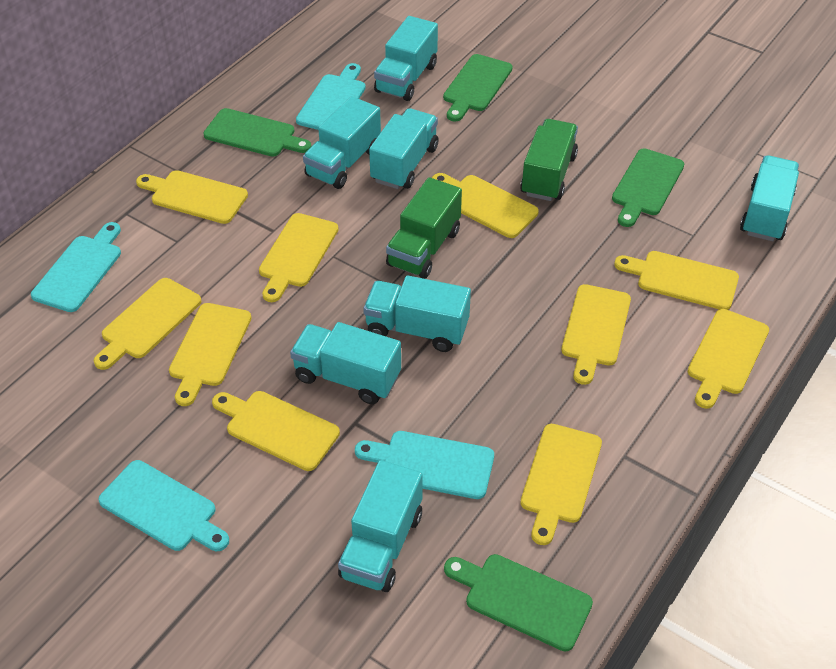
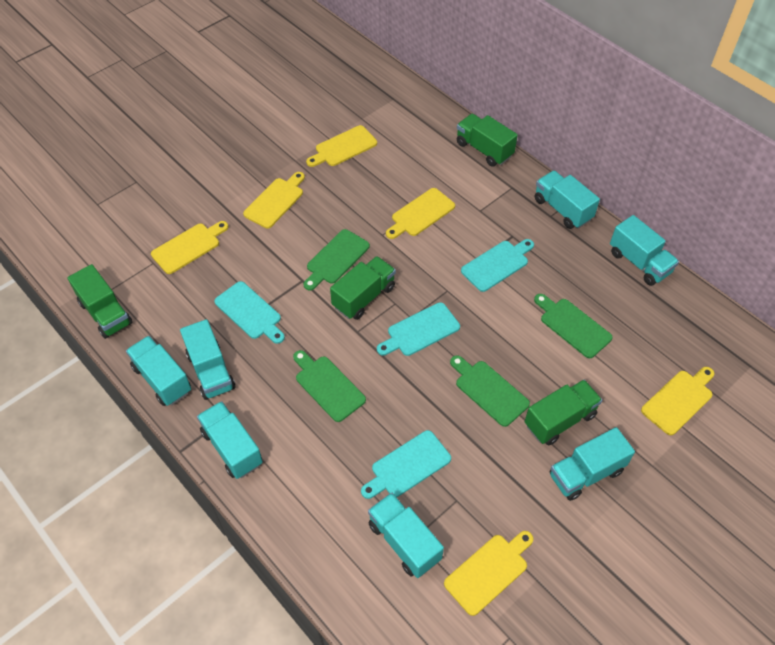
green truck: 2 -> 4
yellow cutting board: 10 -> 6

